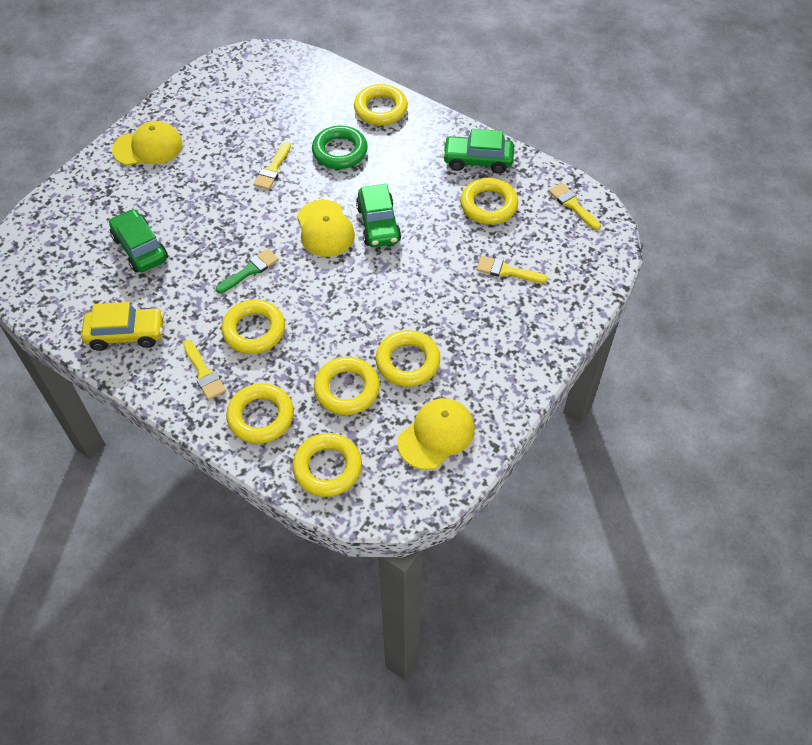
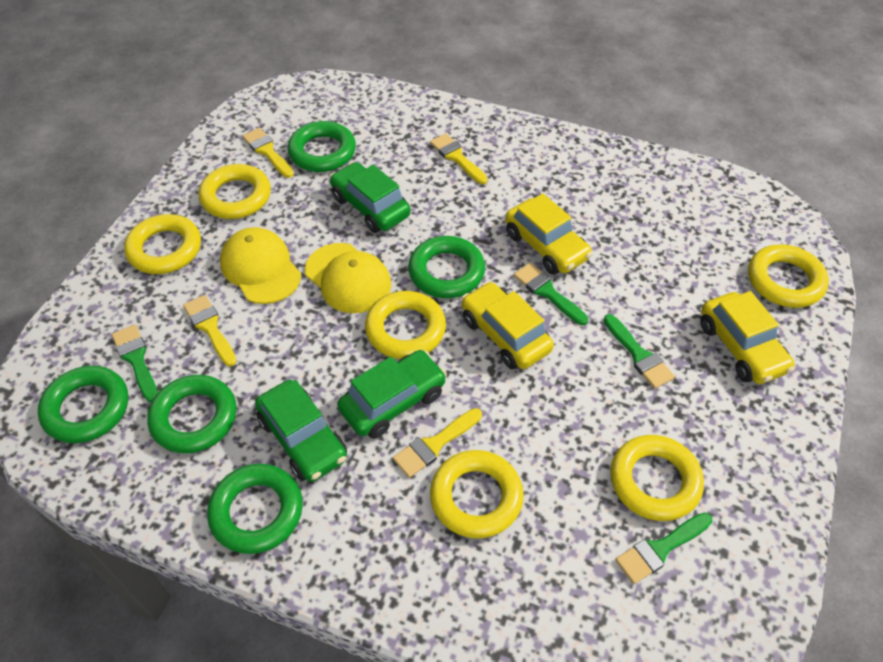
green brush: 1 -> 4
green ring: 1 -> 5
yellow cap: 3 -> 2
yellow car: 1 -> 3
yellow ring: 7 -> 6

